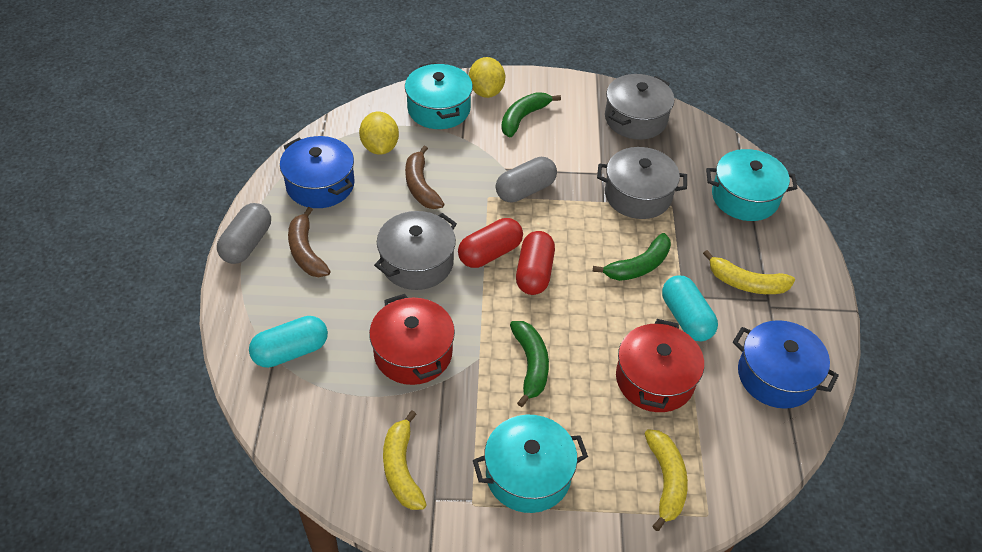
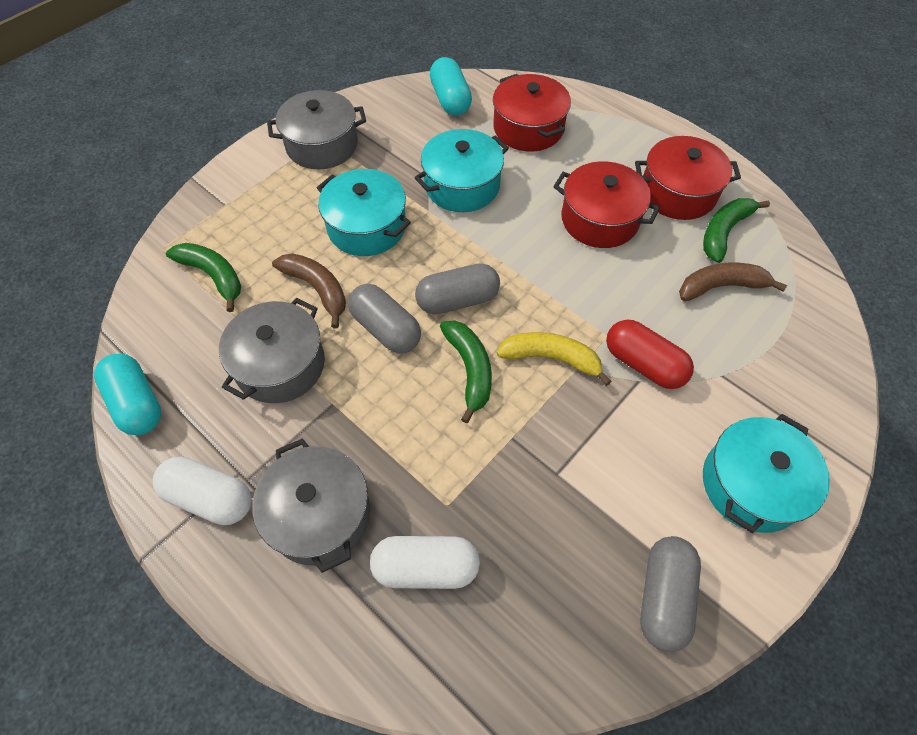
blue pot: 2 -> 0
grey capsule: 2 -> 3
red capsule: 2 -> 1
red pot: 2 -> 3
white capsule: 0 -> 2
yellow banana: 3 -> 1
yellow lemon: 2 -> 0

